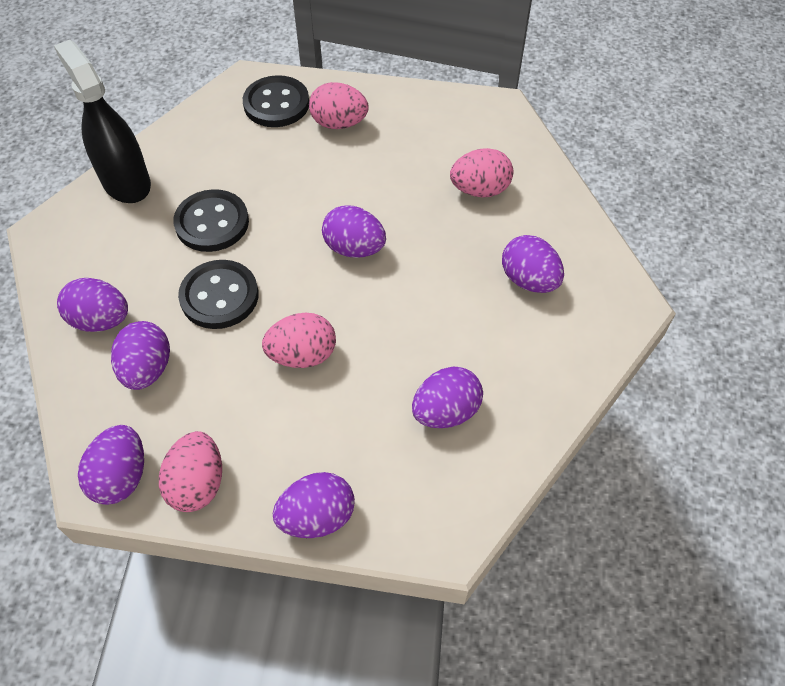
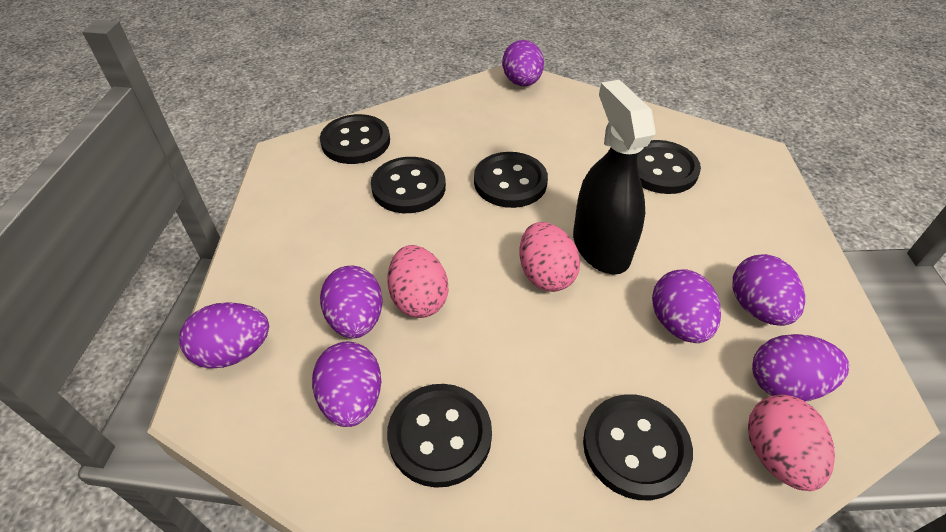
black button: 3 -> 6
pink egg: 4 -> 3

